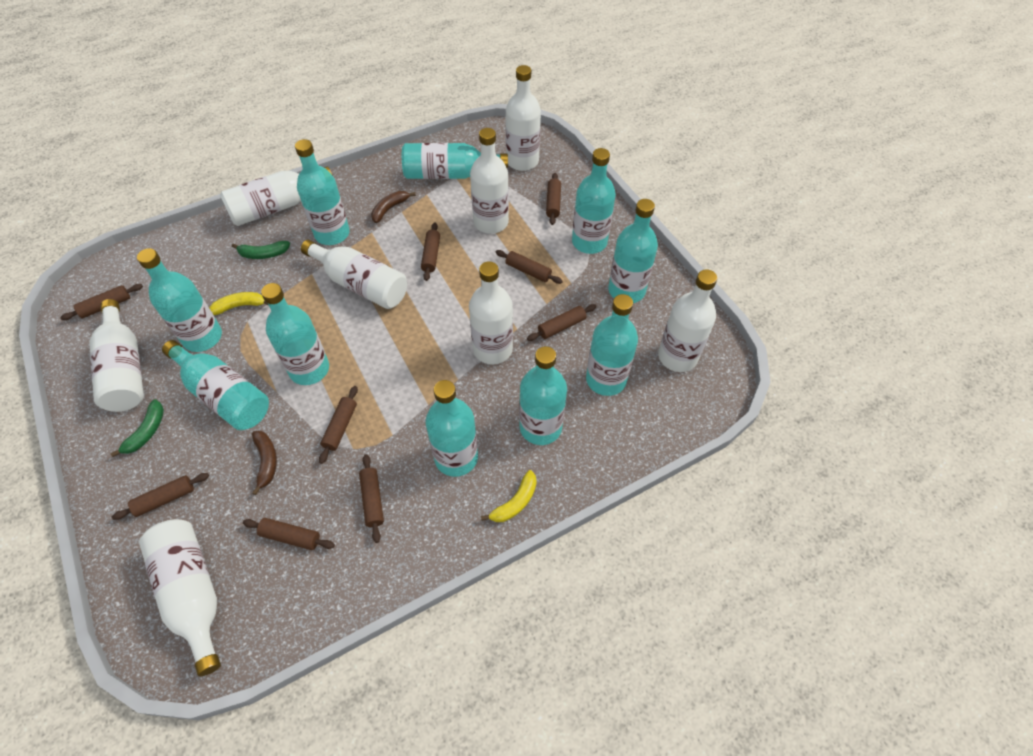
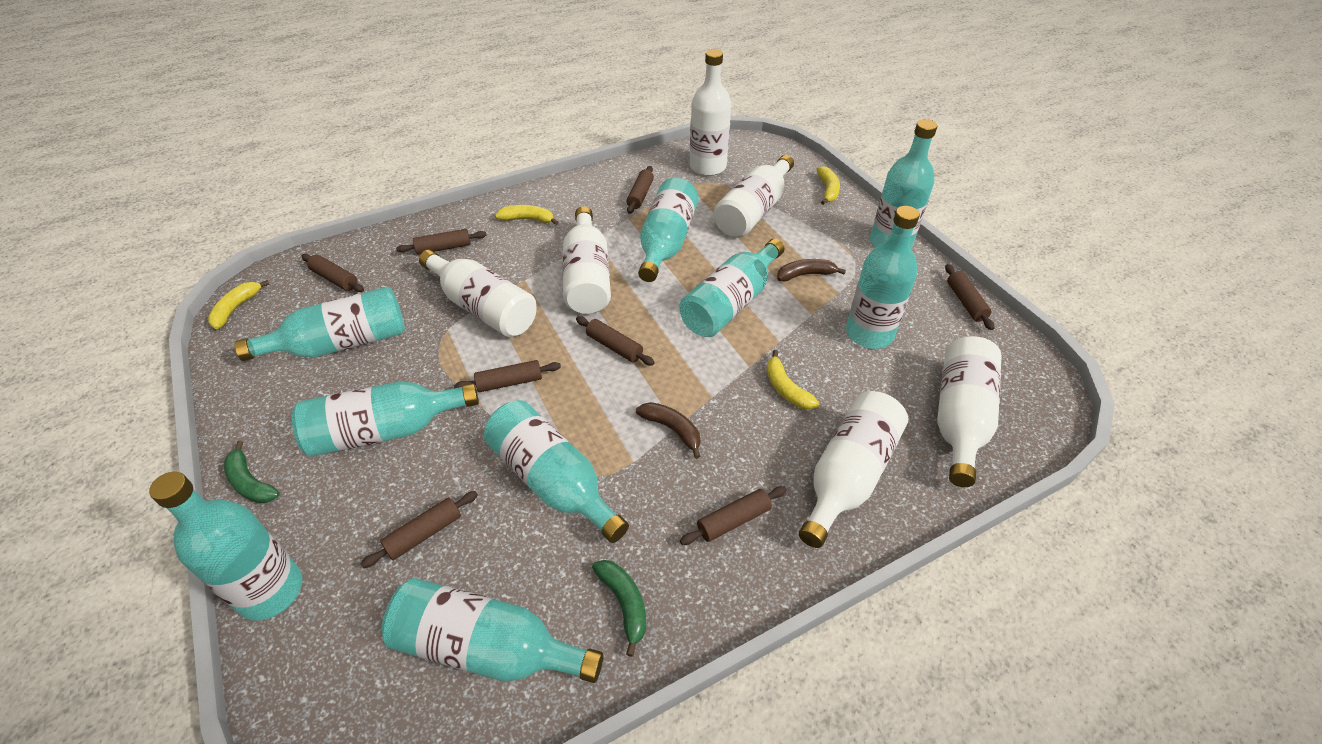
brown rolling pin: 9 -> 8
turquoise bottle: 10 -> 9
white bottle: 8 -> 6
yellow banana: 2 -> 4

